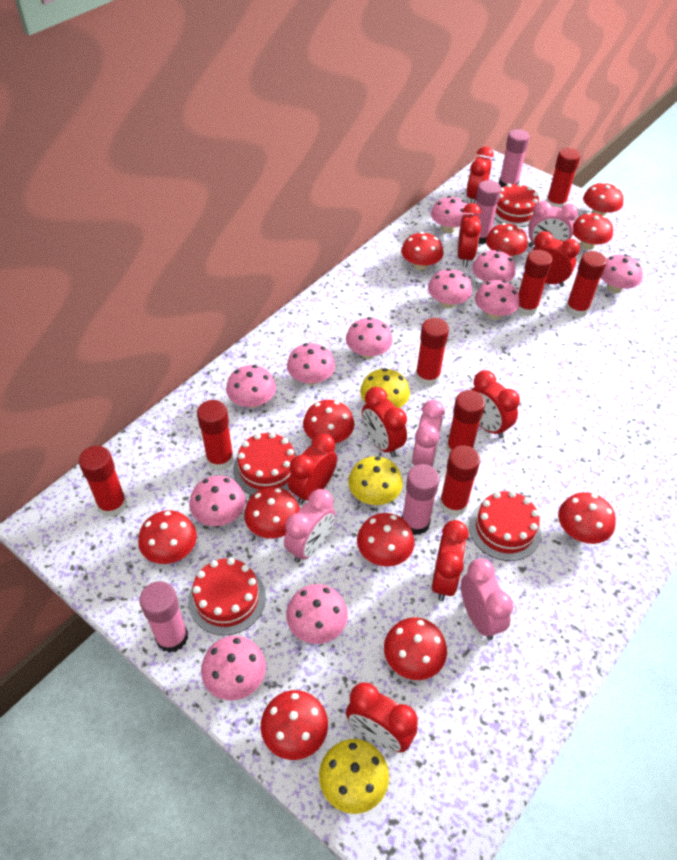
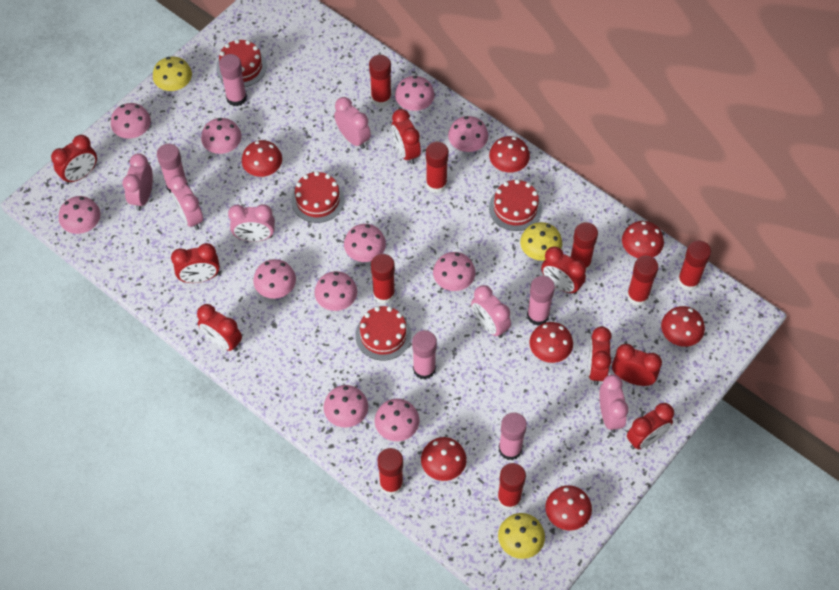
pink clock: 4 -> 6
pink glue stick: 4 -> 5
red mushroom: 11 -> 7

